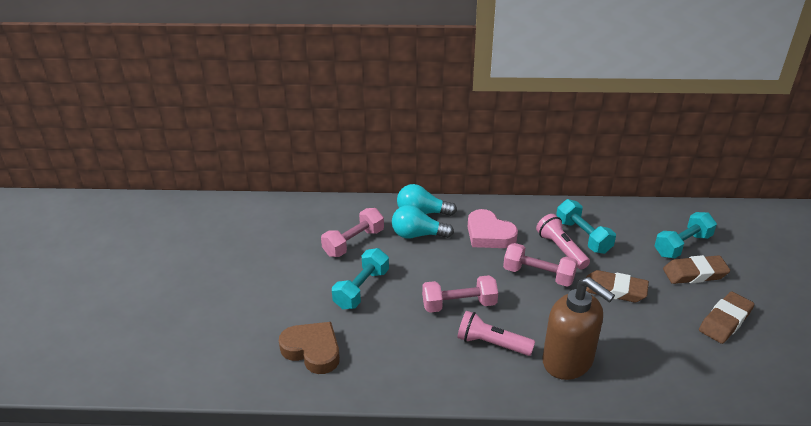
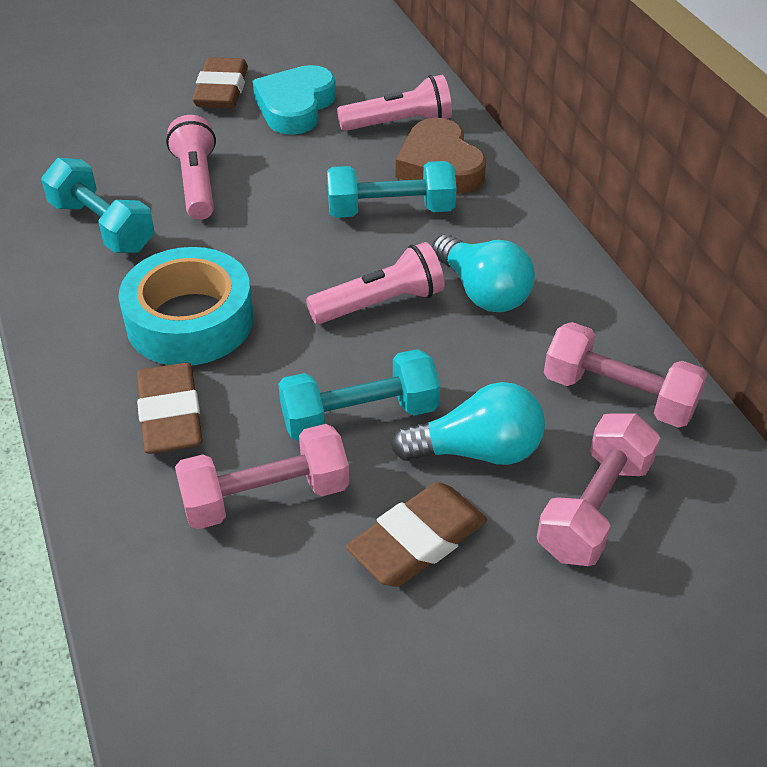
brown soap dispenser: 1 -> 0
pink flashlight: 2 -> 3
pink heart: 1 -> 0
turquoise heart: 0 -> 1
turquoise tape: 0 -> 1

